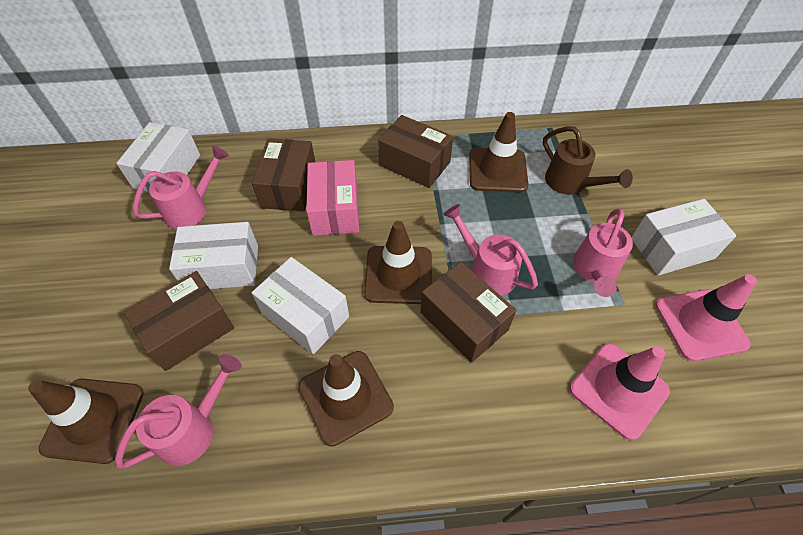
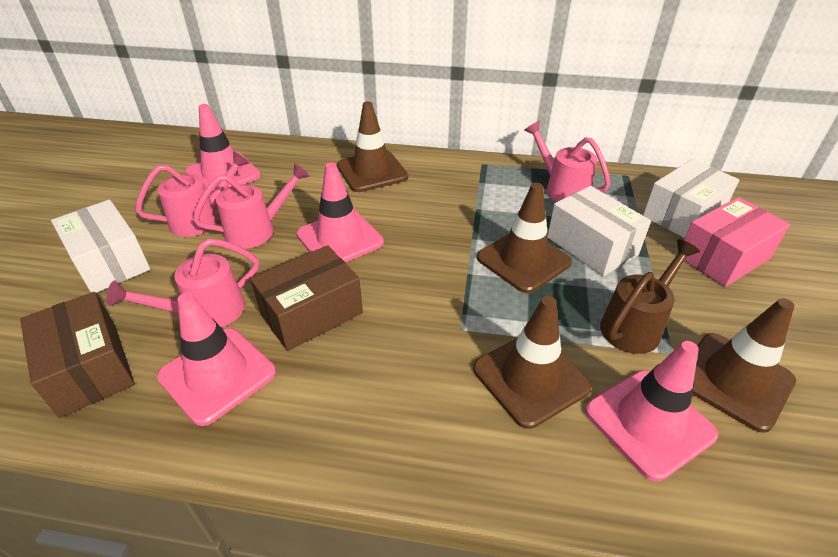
brown box: 4 -> 2
pink traffic cone: 2 -> 4
white box: 4 -> 3

